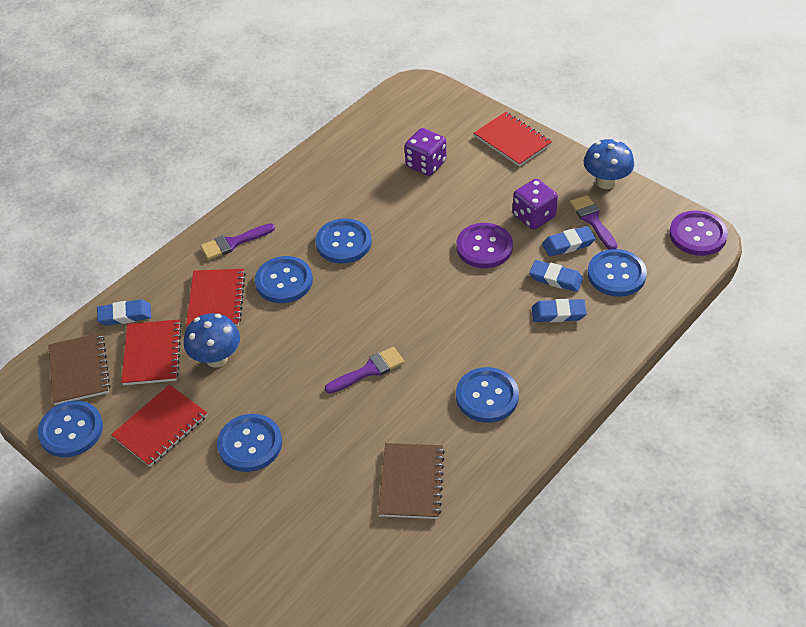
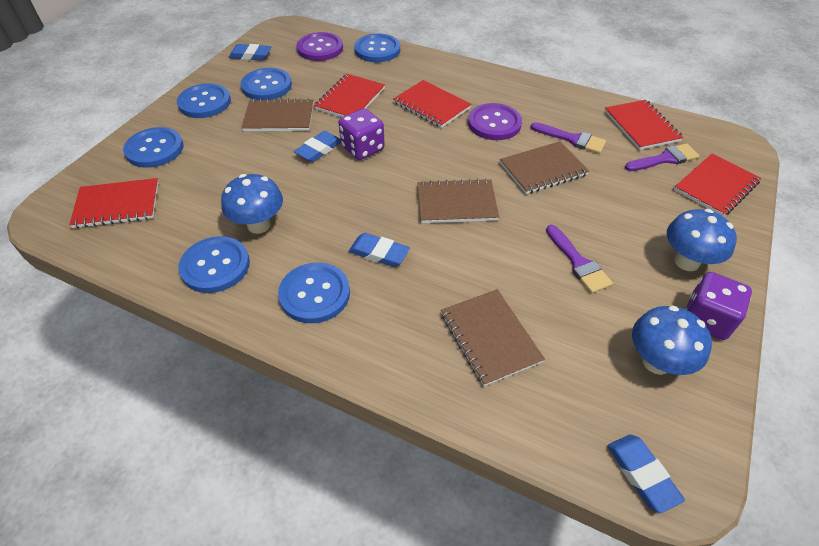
blue mushroom: 2 -> 3
brown notebook: 2 -> 4
red notebook: 4 -> 5

